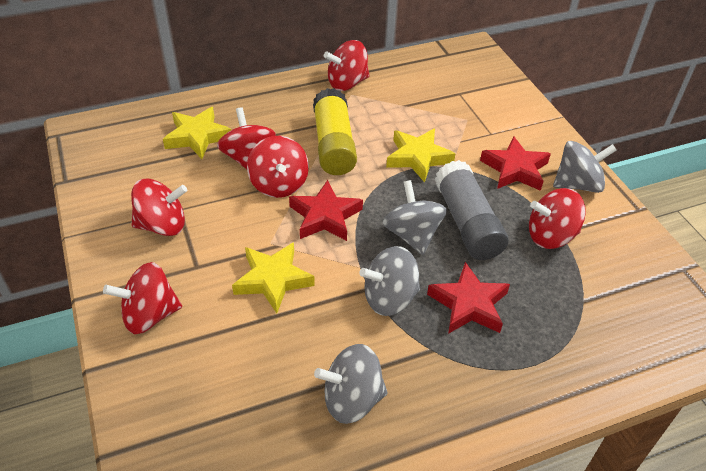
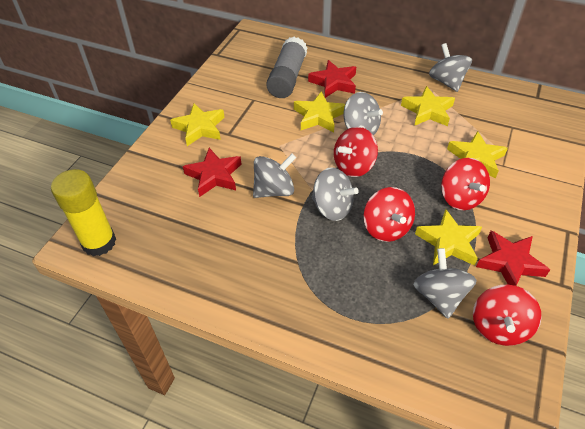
grey spinning top: 4 -> 5
red spinning top: 6 -> 4
yellow star: 3 -> 5

